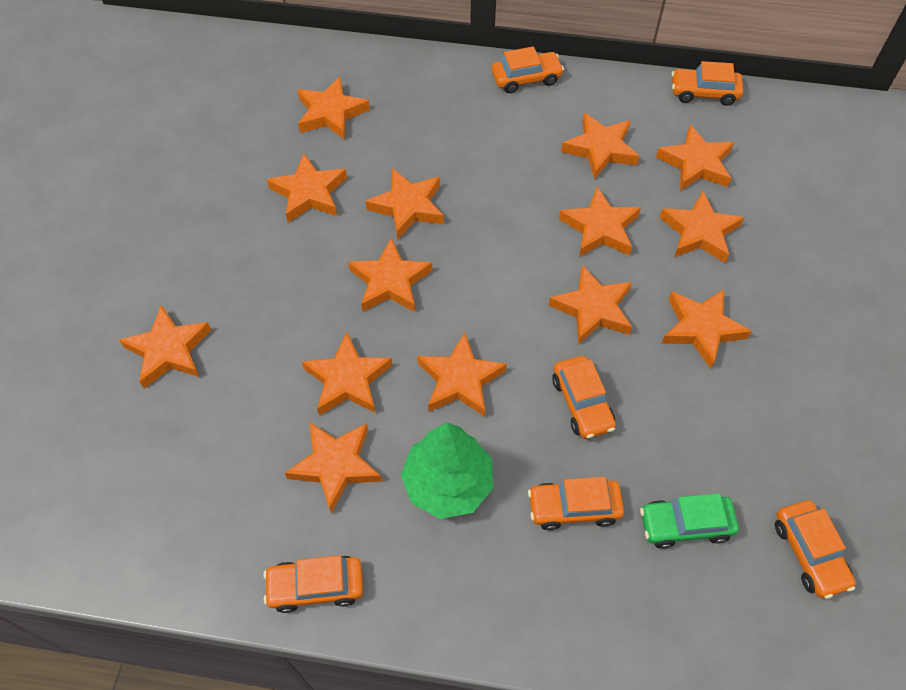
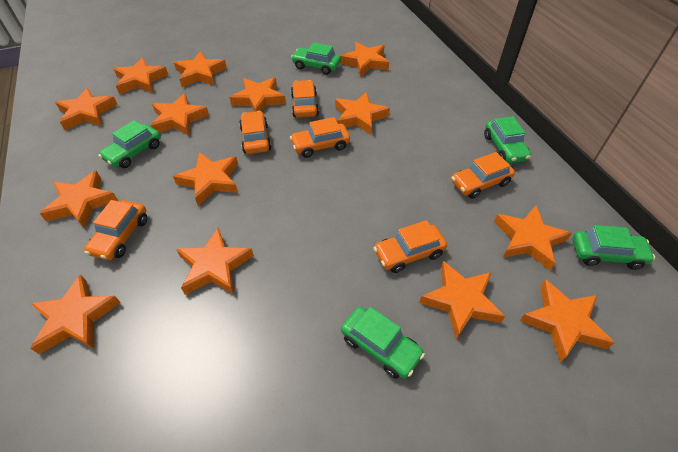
green car: 1 -> 5
green tree: 1 -> 0

